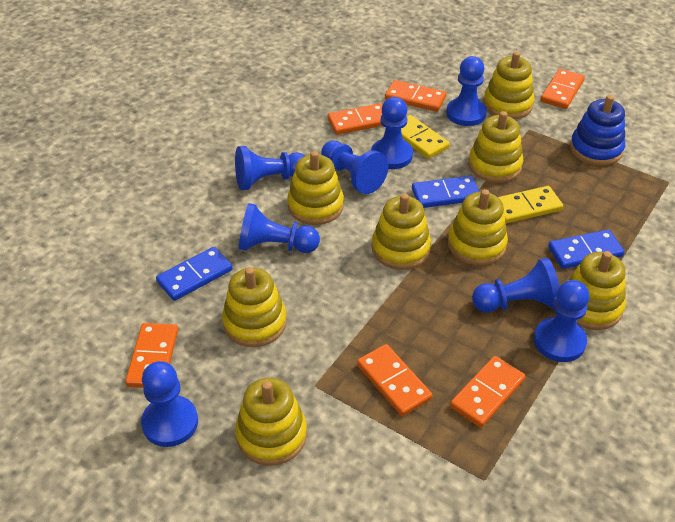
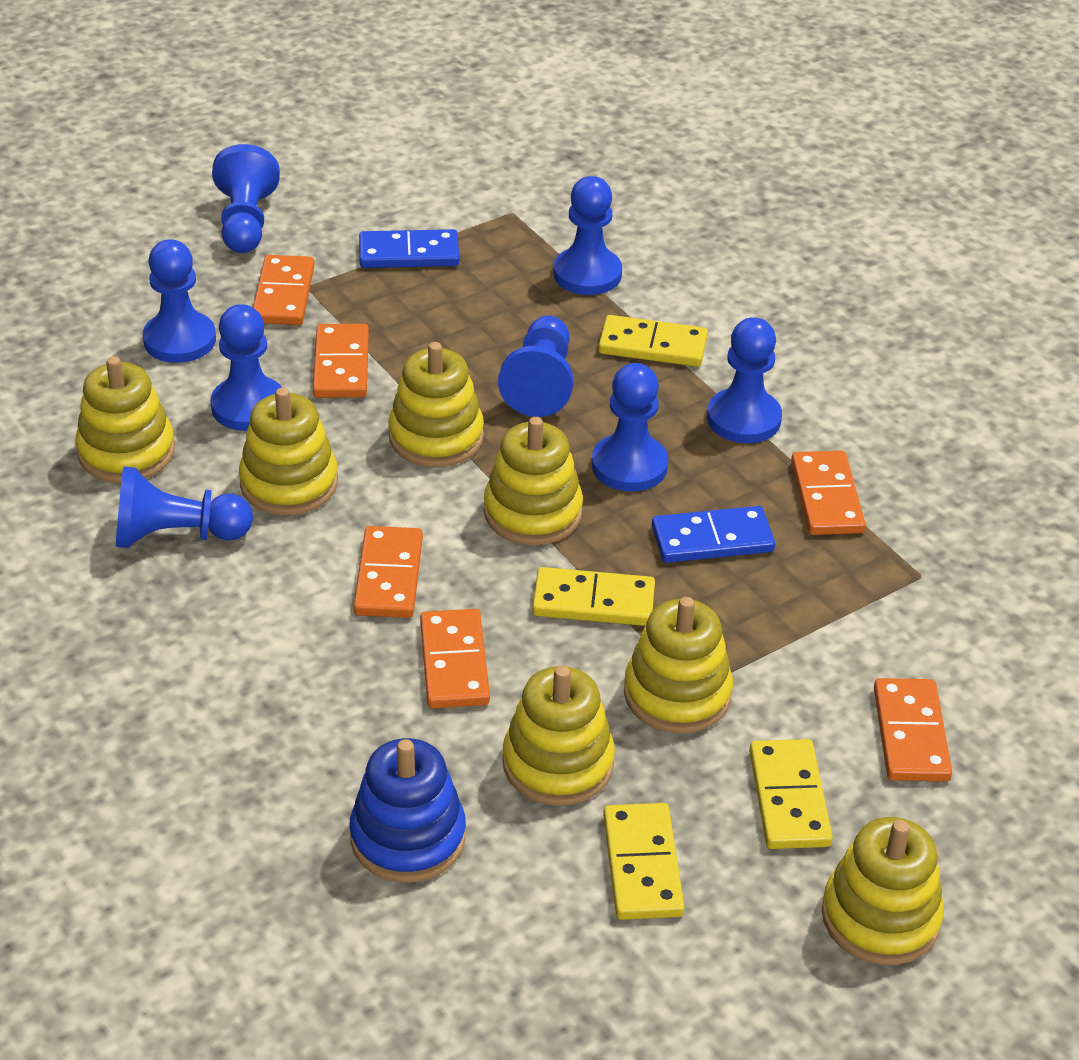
blue domino: 3 -> 2
yellow domino: 2 -> 4
yellow stacking toy: 8 -> 7

